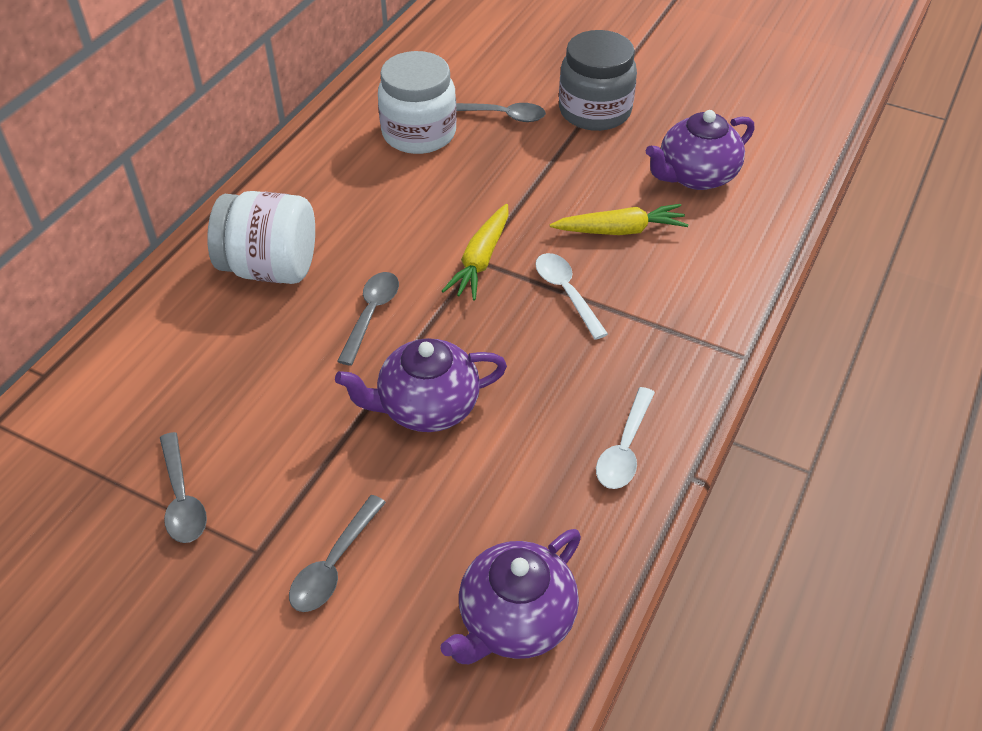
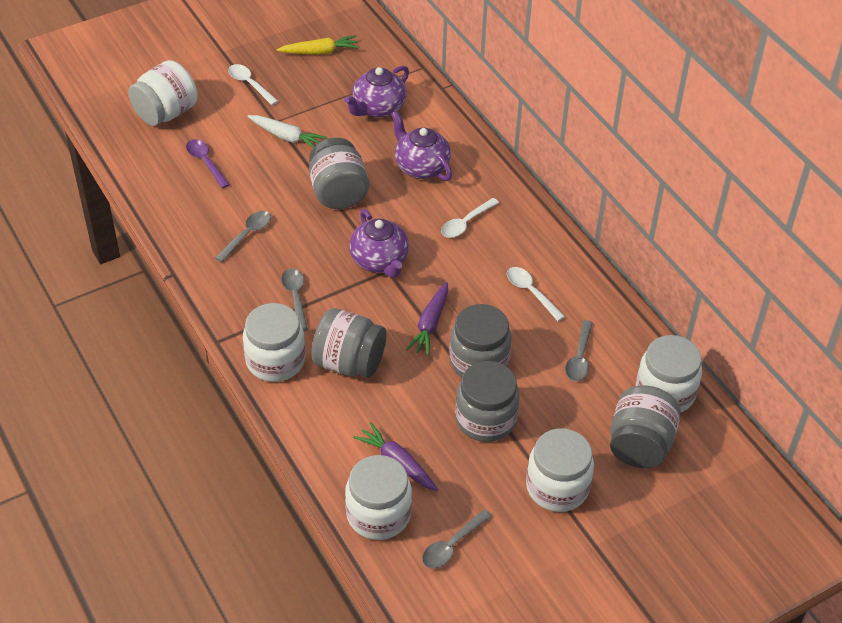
grey jar: 1 -> 5
purple carrot: 0 -> 2
purple spoon: 0 -> 1
white carrot: 0 -> 1
white jar: 2 -> 5
white spoon: 2 -> 3
yellow carrot: 2 -> 1

